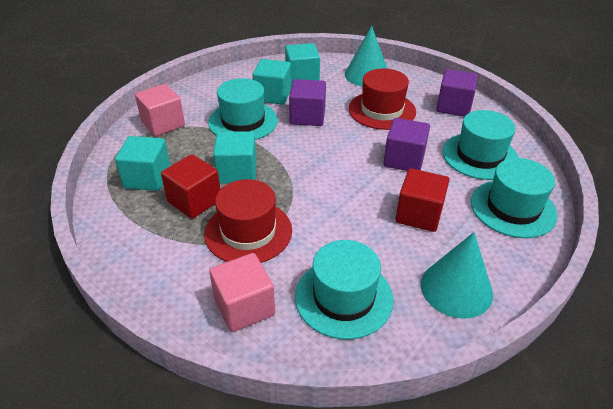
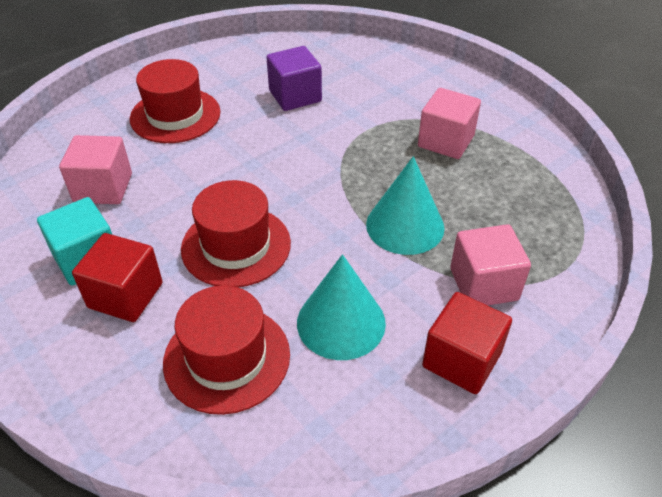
pink cube: 2 -> 3
purple cube: 3 -> 1
red hat: 2 -> 3
turquoise cube: 4 -> 1
turquoise hat: 4 -> 0

